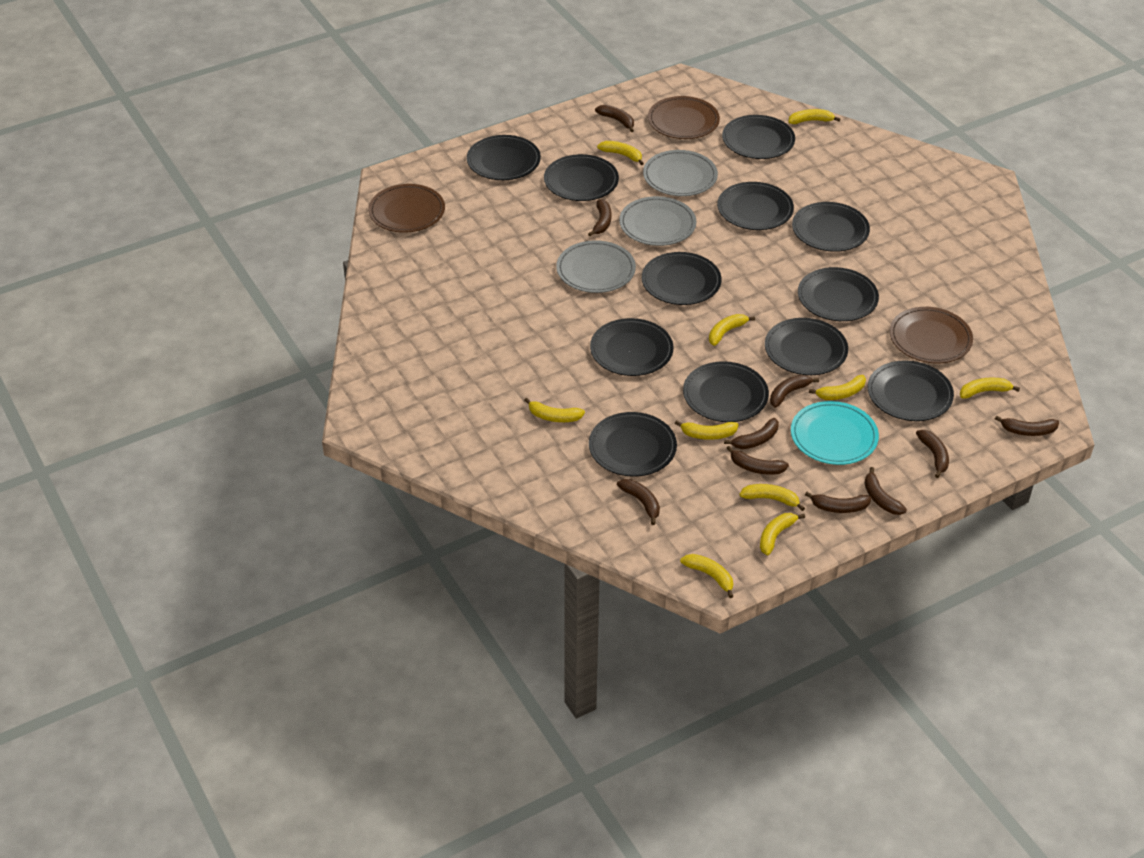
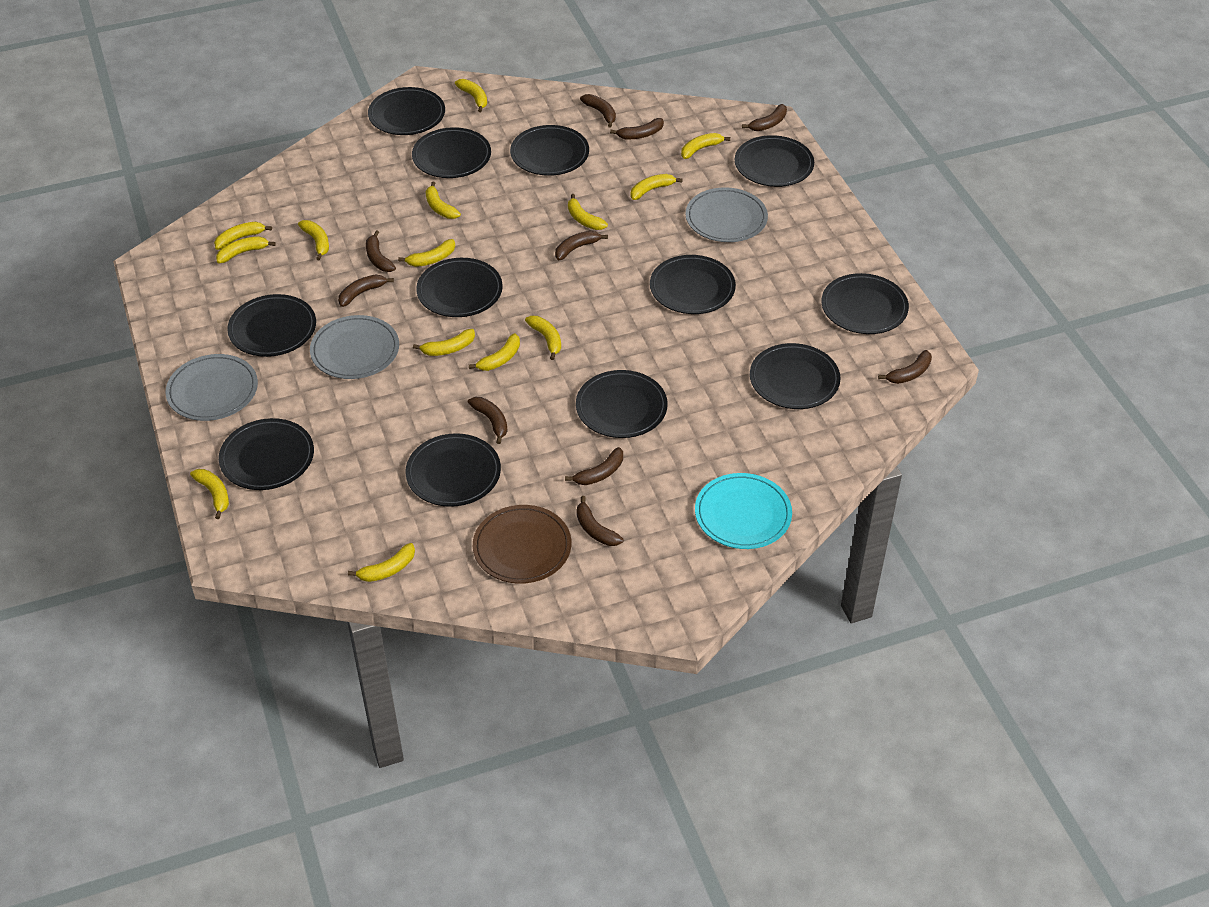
brown plate: 3 -> 1
yellow banana: 10 -> 14

